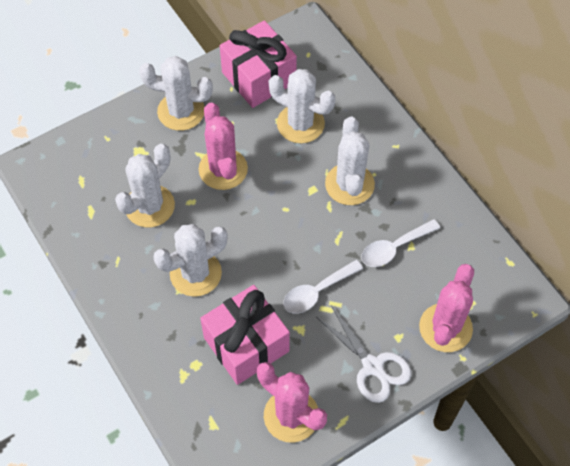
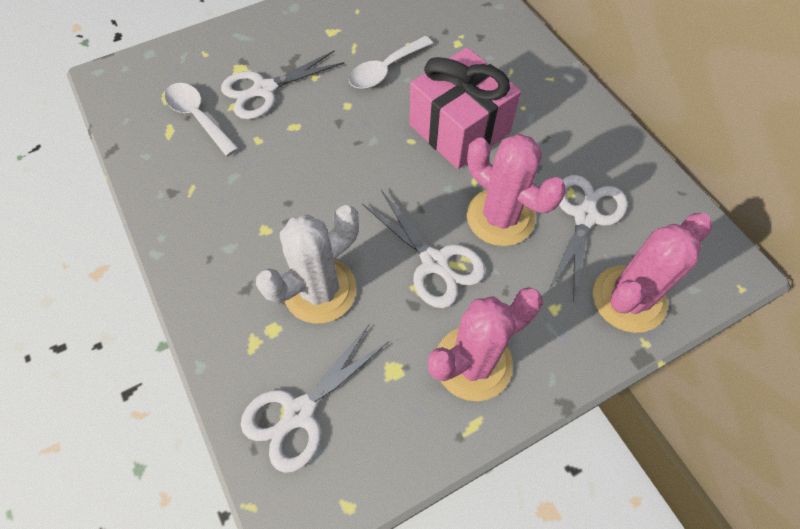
pink gift: 2 -> 1
white cactus: 5 -> 1
white scissors: 1 -> 4

